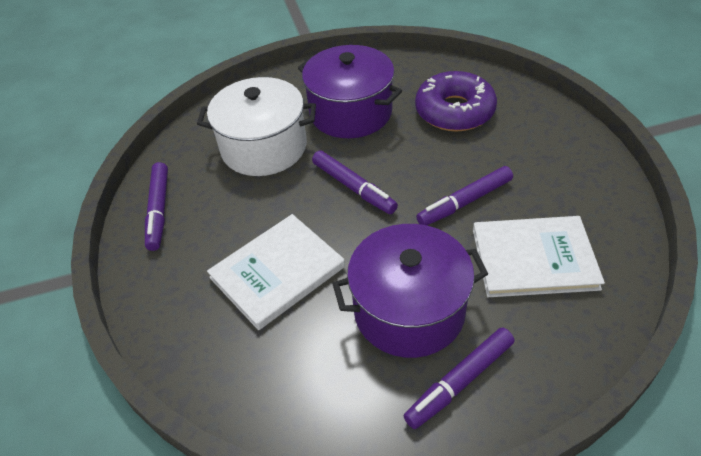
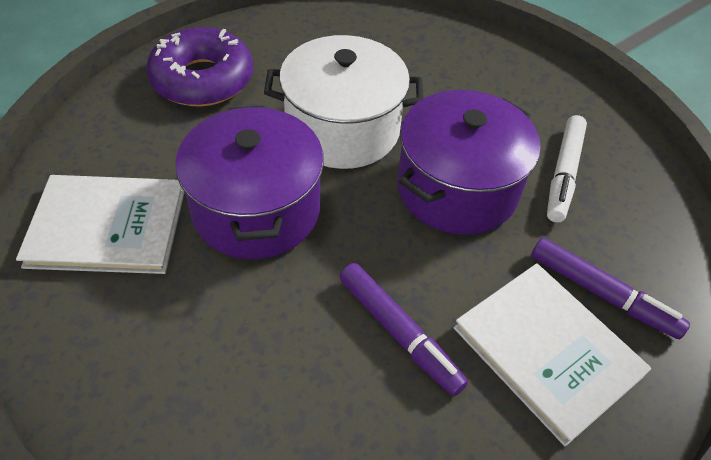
purple marker: 4 -> 2
white marker: 0 -> 1

